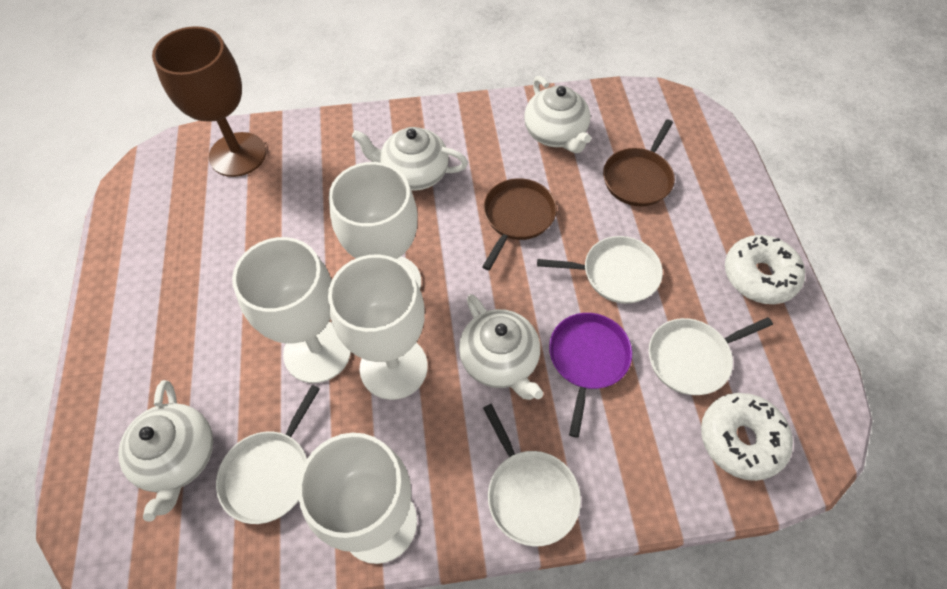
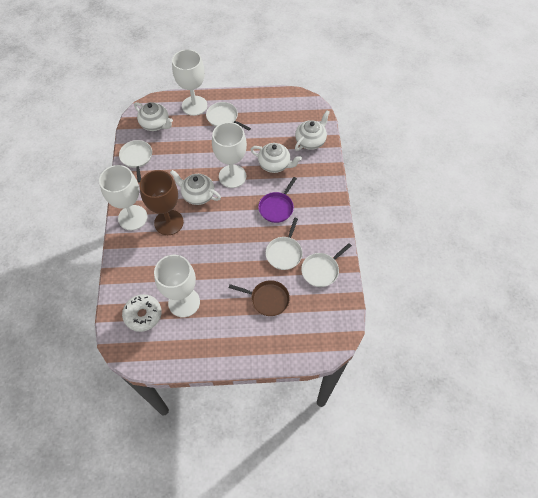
brown pan: 2 -> 1
white donut: 2 -> 1

